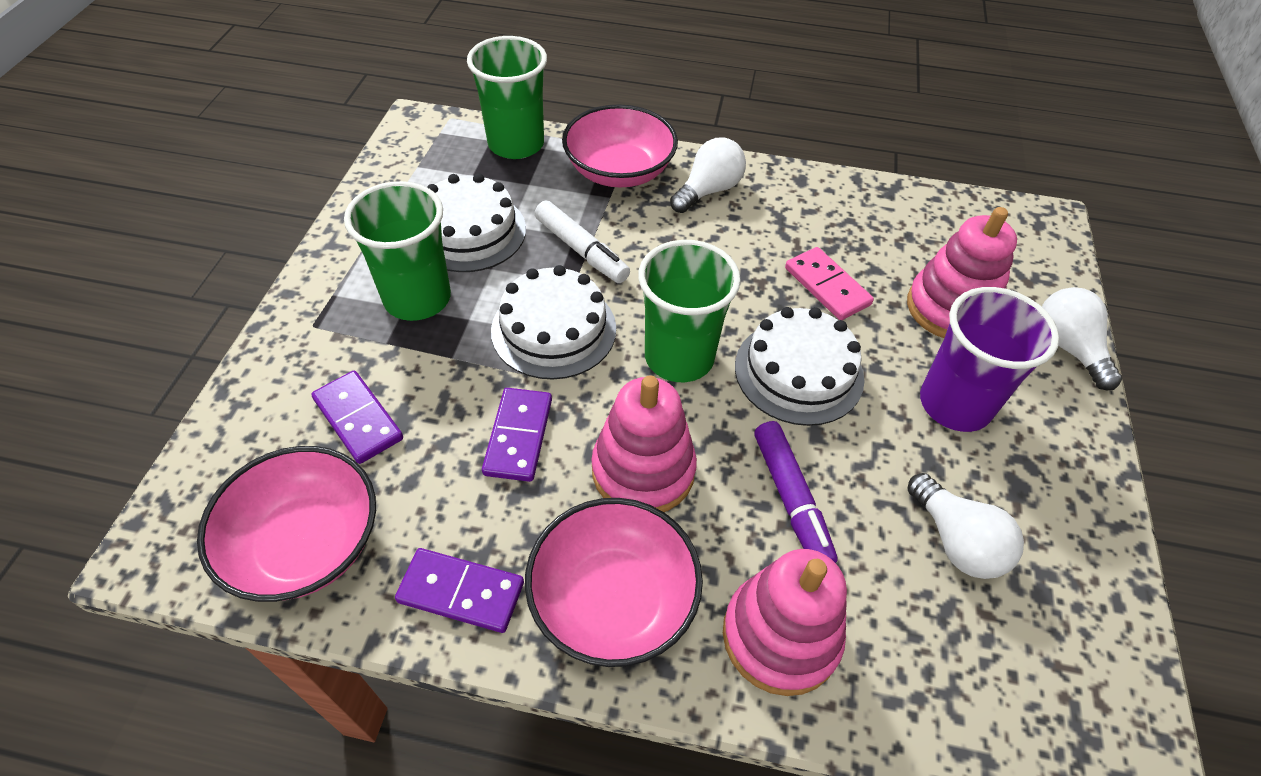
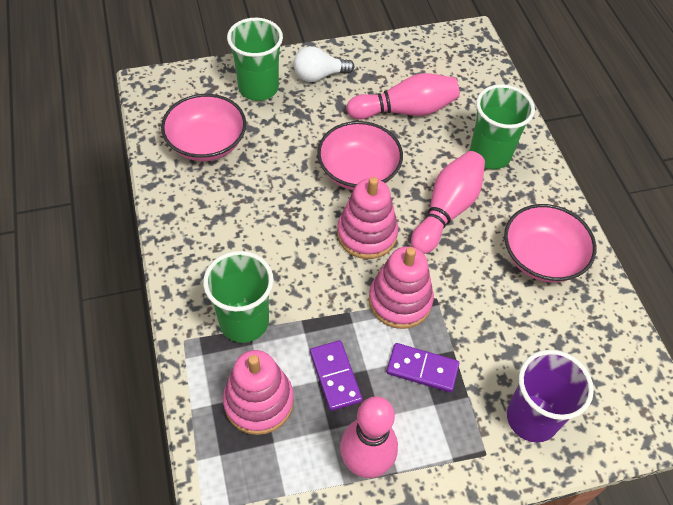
pink bowling pin: 0 -> 3
pink domino: 1 -> 0
purple domino: 3 -> 2
purple marker: 1 -> 0
white cake: 3 -> 0
white light bulb: 3 -> 1
white marker: 1 -> 0

